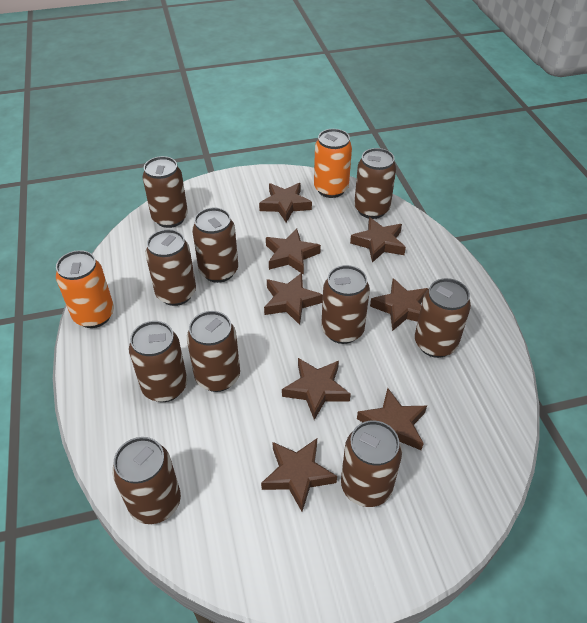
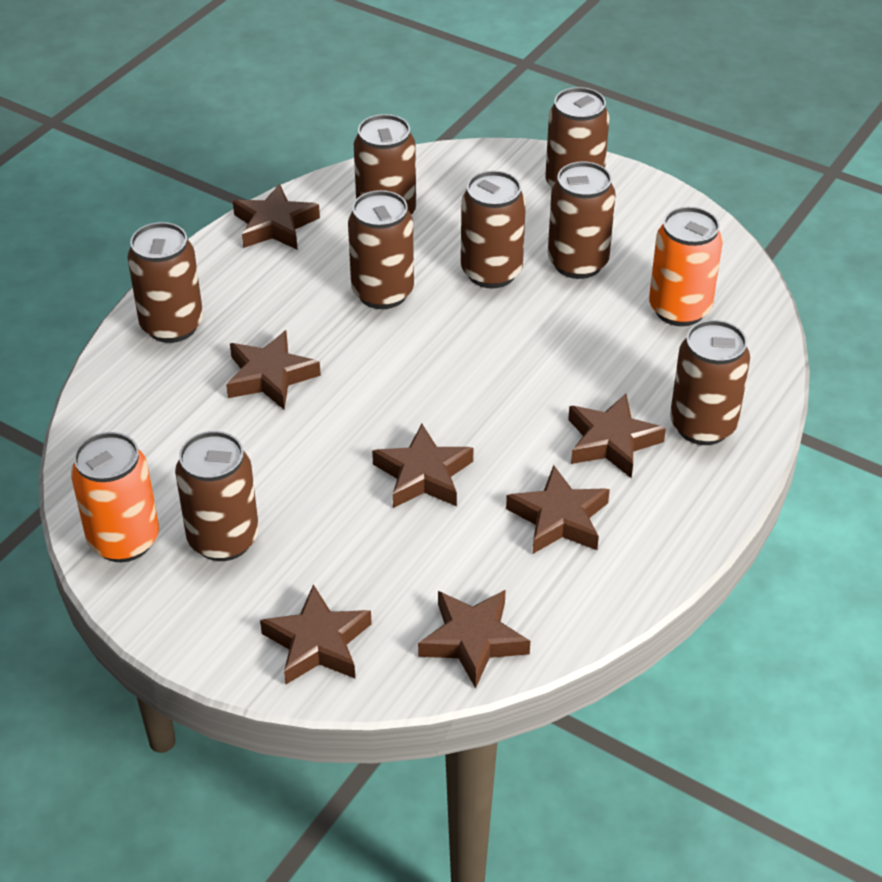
brown can: 10 -> 8
brown star: 8 -> 7

